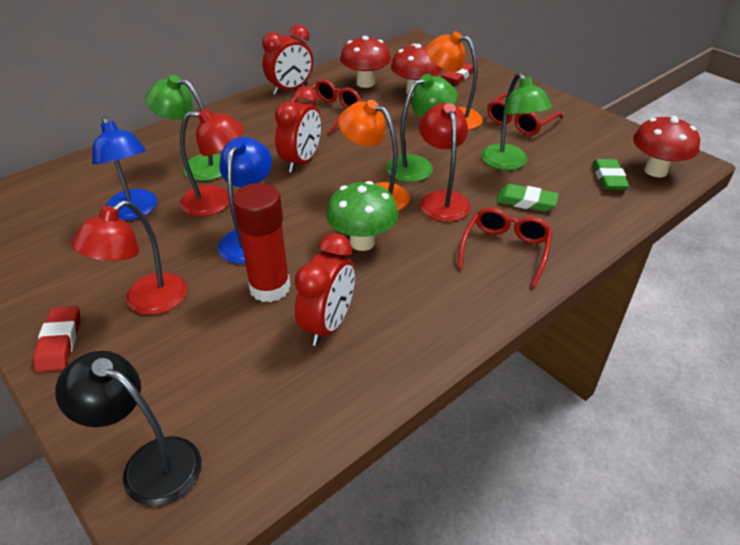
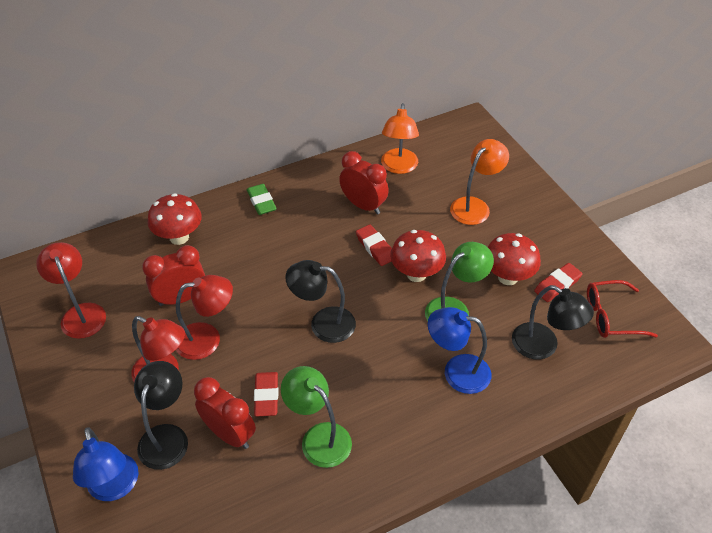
black lamp: 1 -> 3
green eraser: 2 -> 1
green lamp: 3 -> 2
green mushroom: 1 -> 0
red eraser: 2 -> 3
red glasses: 3 -> 1
red glue stick: 1 -> 0

